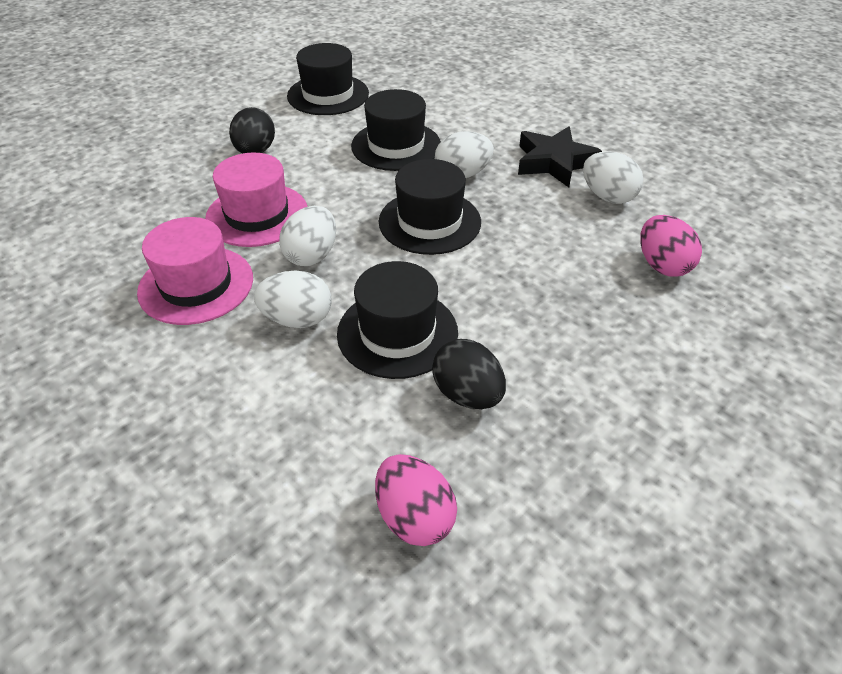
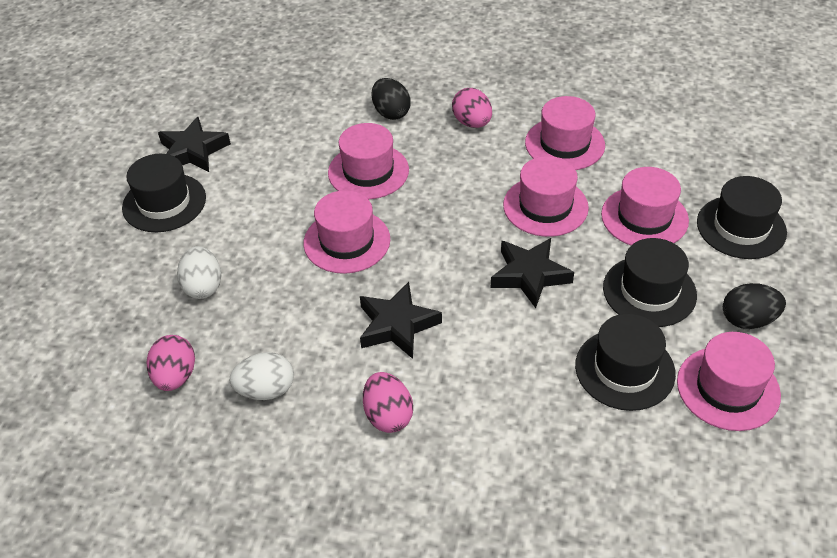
black star: 1 -> 3
pink egg: 2 -> 3
pink hat: 2 -> 6
white egg: 4 -> 2

